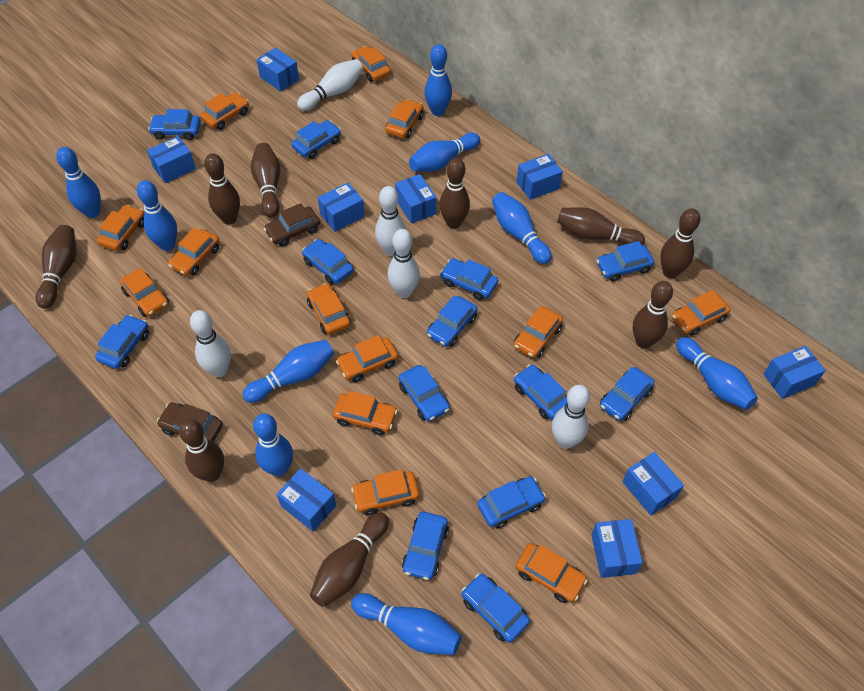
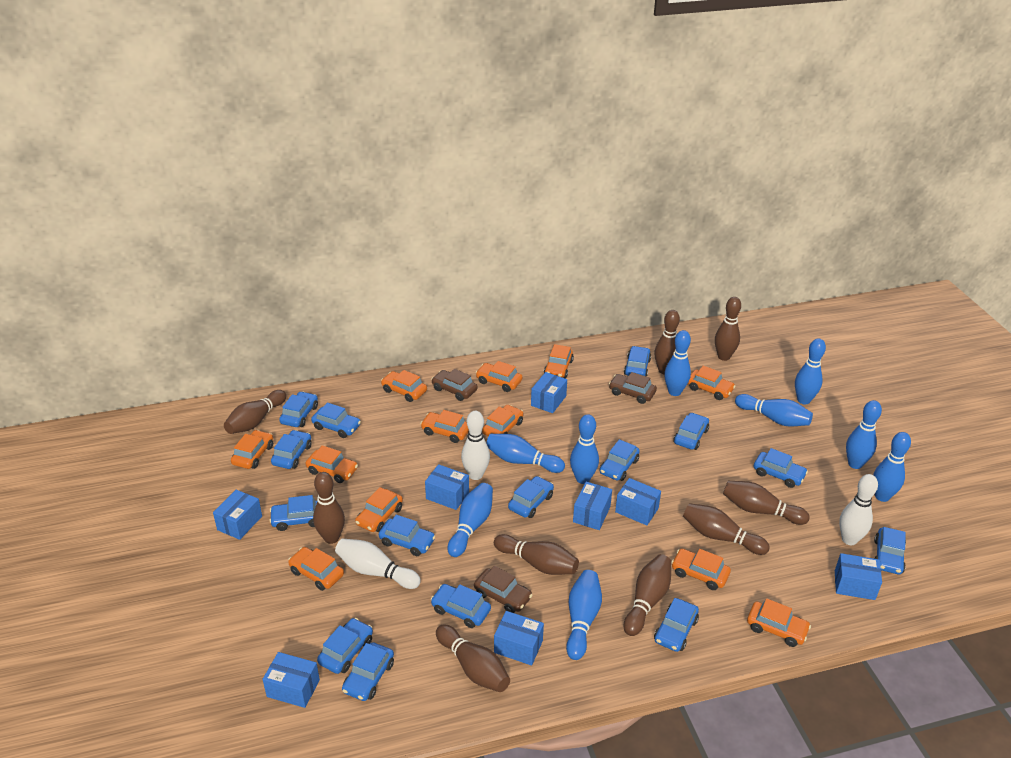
blue box: 9 -> 8
blue car: 13 -> 15
brown car: 2 -> 3
orange car: 13 -> 12
white bowling pin: 5 -> 3

